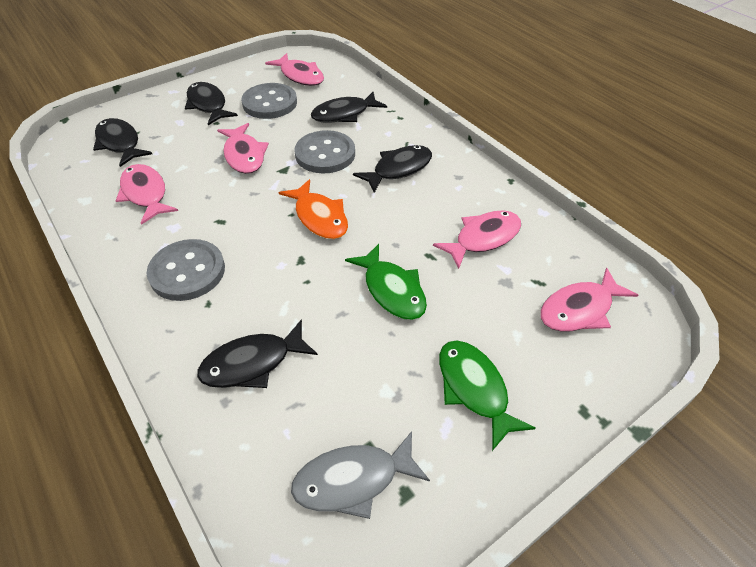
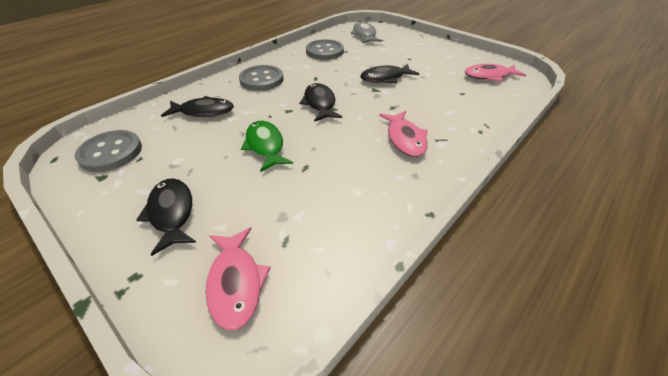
black fish: 5 -> 4
green fish: 2 -> 1
orange fish: 1 -> 0
pink fish: 5 -> 3

